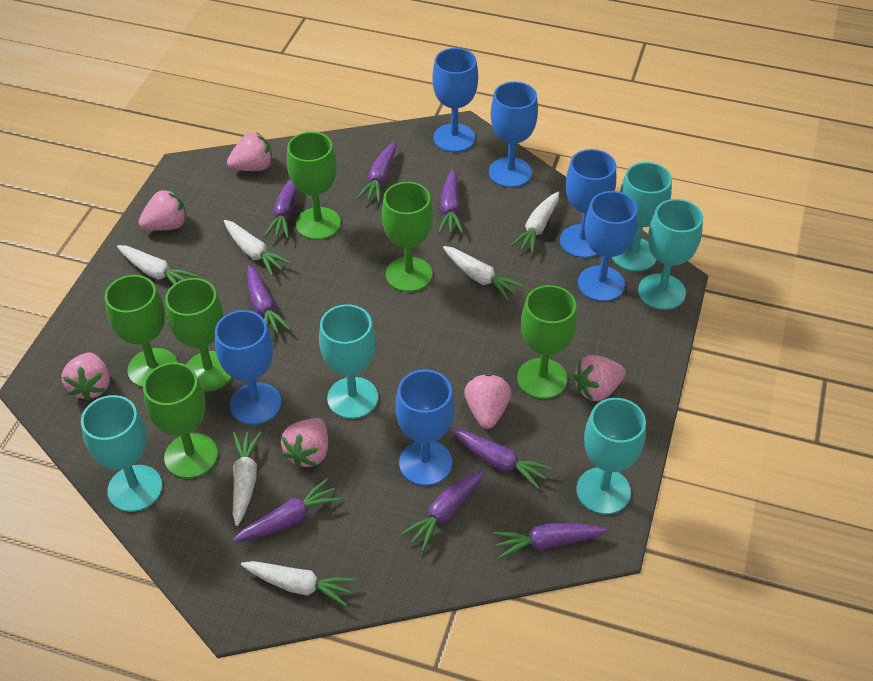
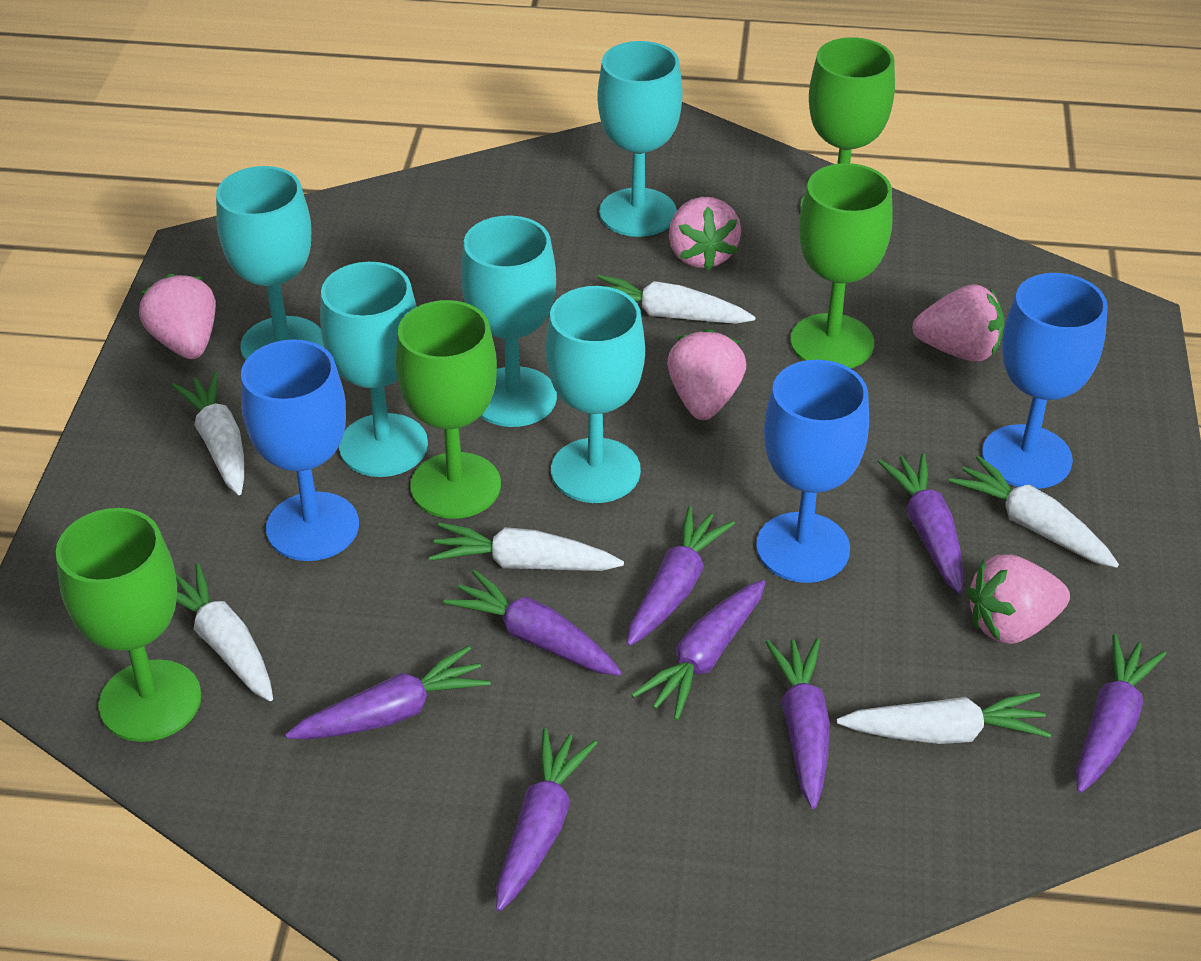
blue goblet: 6 -> 3
green goblet: 6 -> 4
pink strawberry: 6 -> 5

